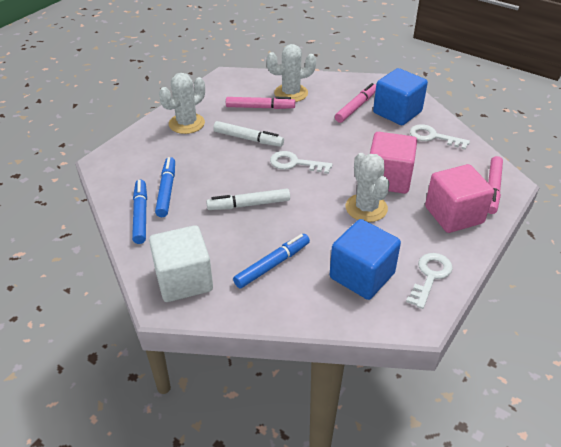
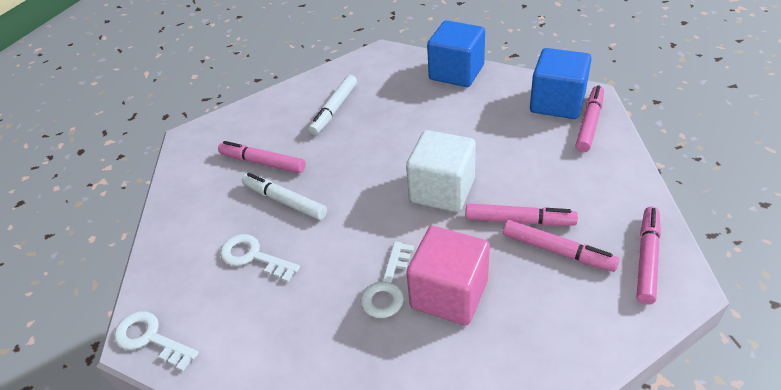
blue marker: 3 -> 0
pink cube: 2 -> 1
pink marker: 3 -> 5
white cactus: 3 -> 0

